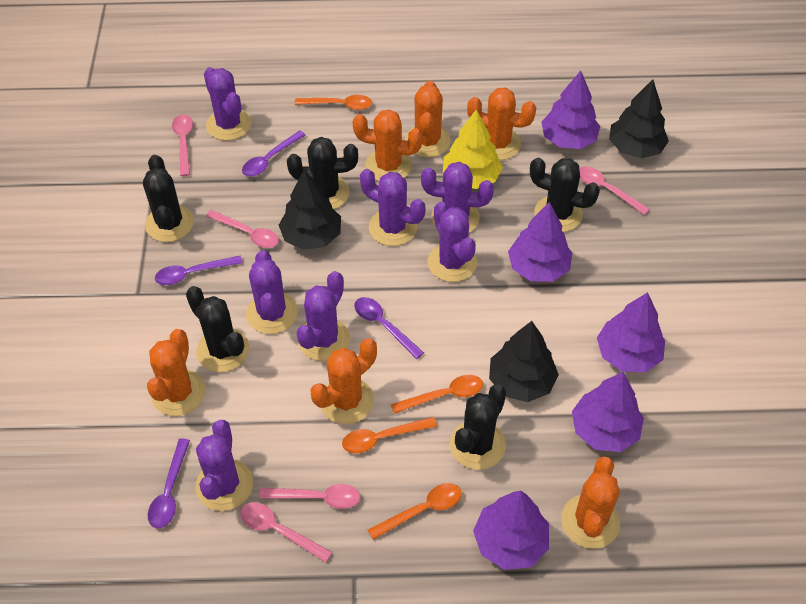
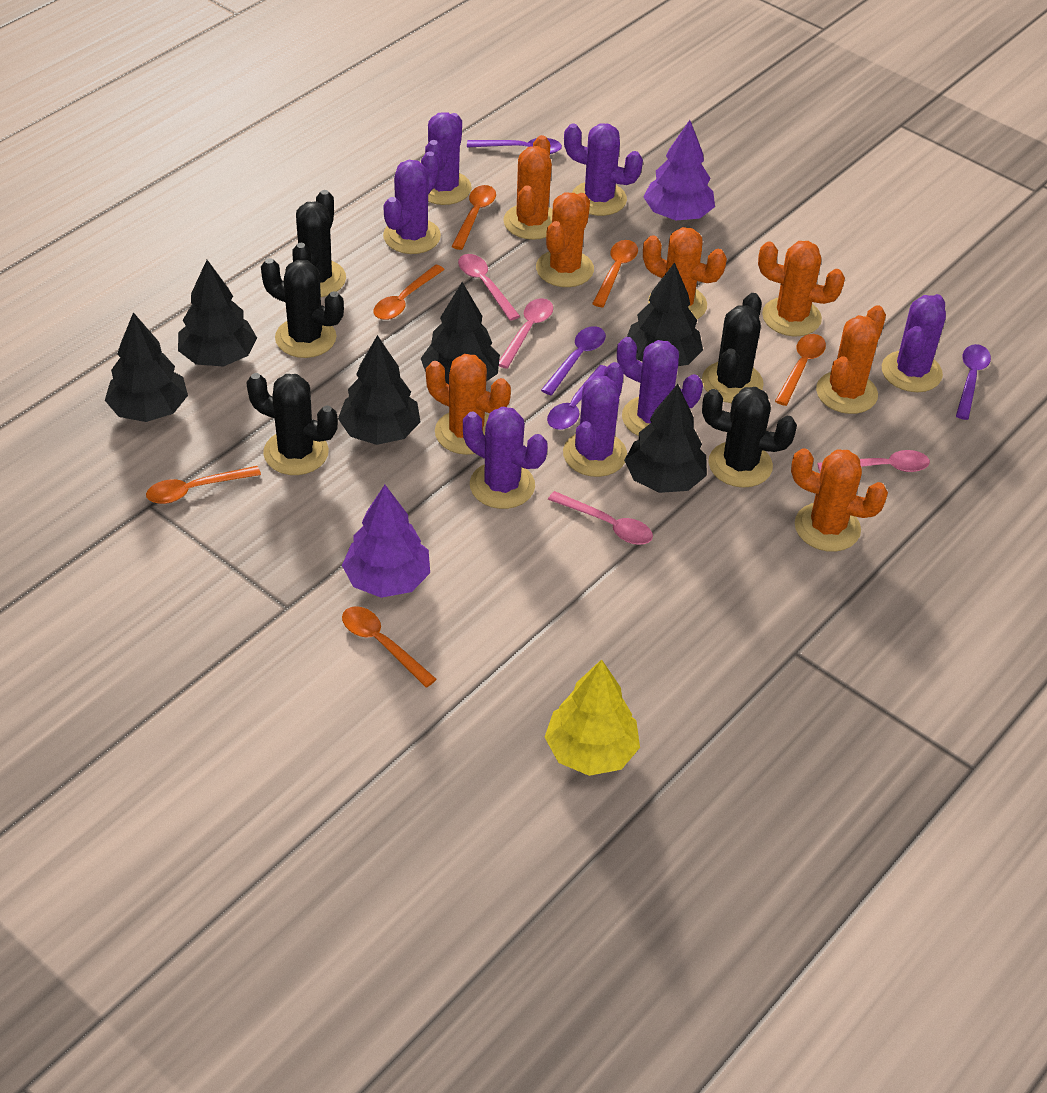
black tree: 3 -> 6
orange cactus: 6 -> 7
orange spoon: 4 -> 6
pink spoon: 5 -> 4
purple tree: 5 -> 2

